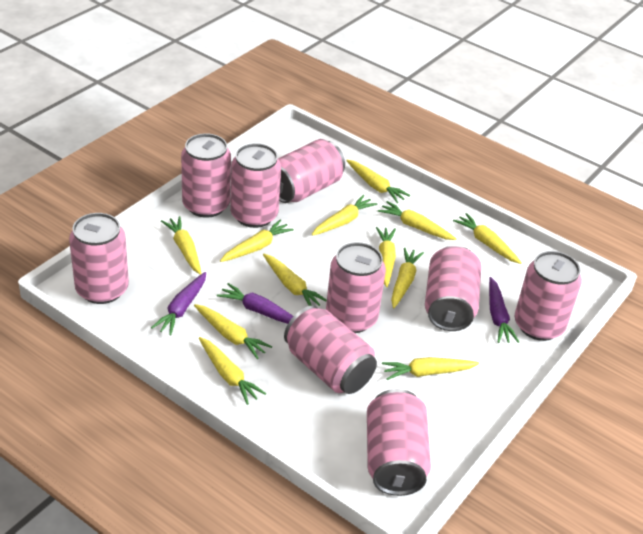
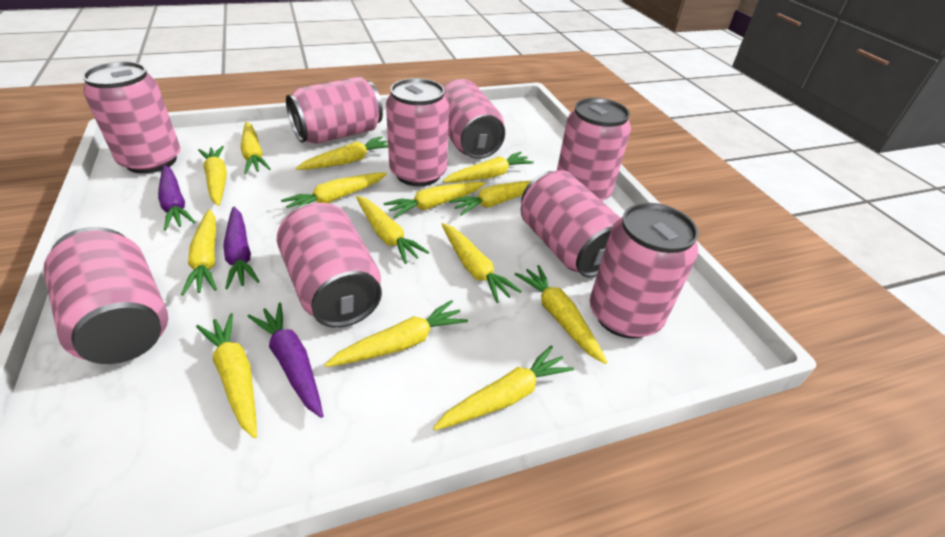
yellow carrot: 12 -> 14

